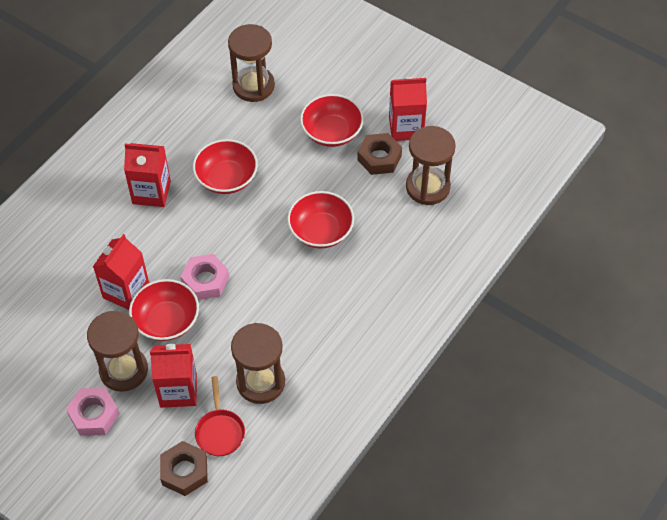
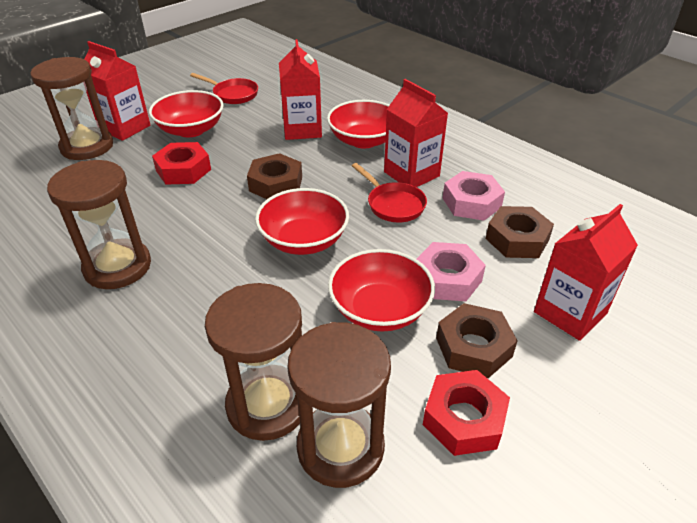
brown nut: 2 -> 3
red nut: 0 -> 2
red pan: 1 -> 2

